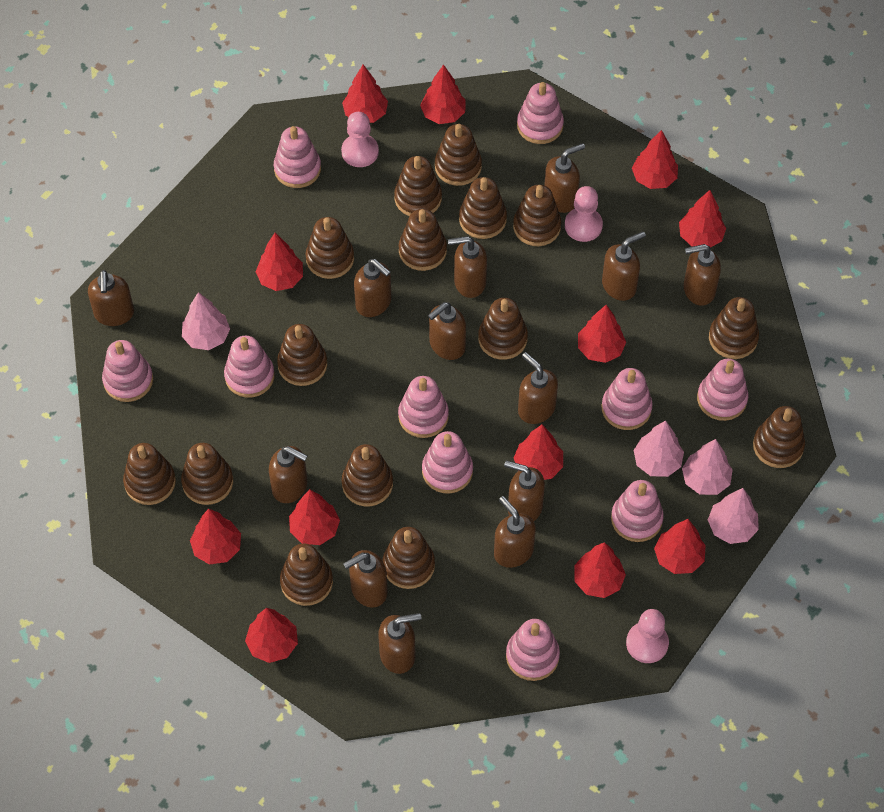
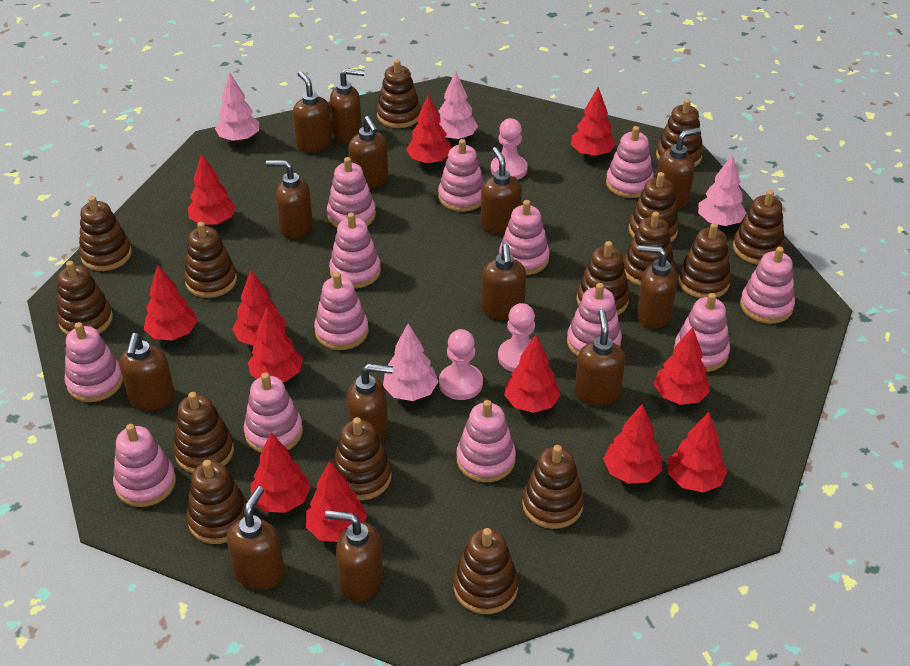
pink stacking toy: 10 -> 13

